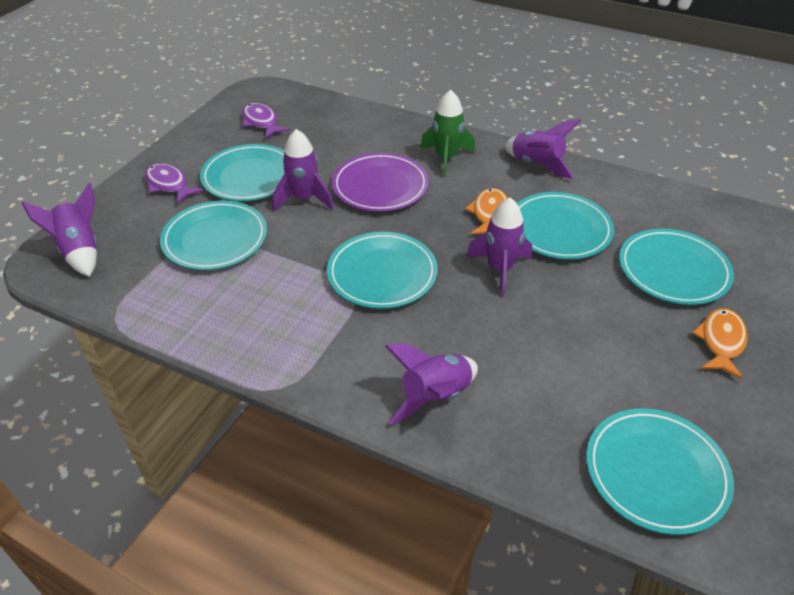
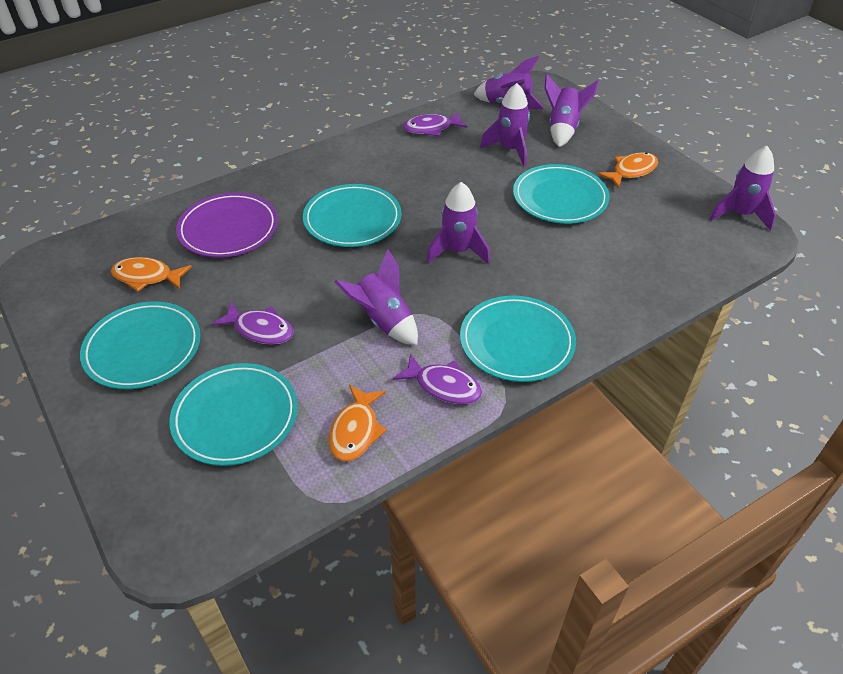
green rocket: 1 -> 0
orange fish: 2 -> 3
purple fish: 2 -> 3
purple rocket: 5 -> 6
turquoise plate: 6 -> 5

